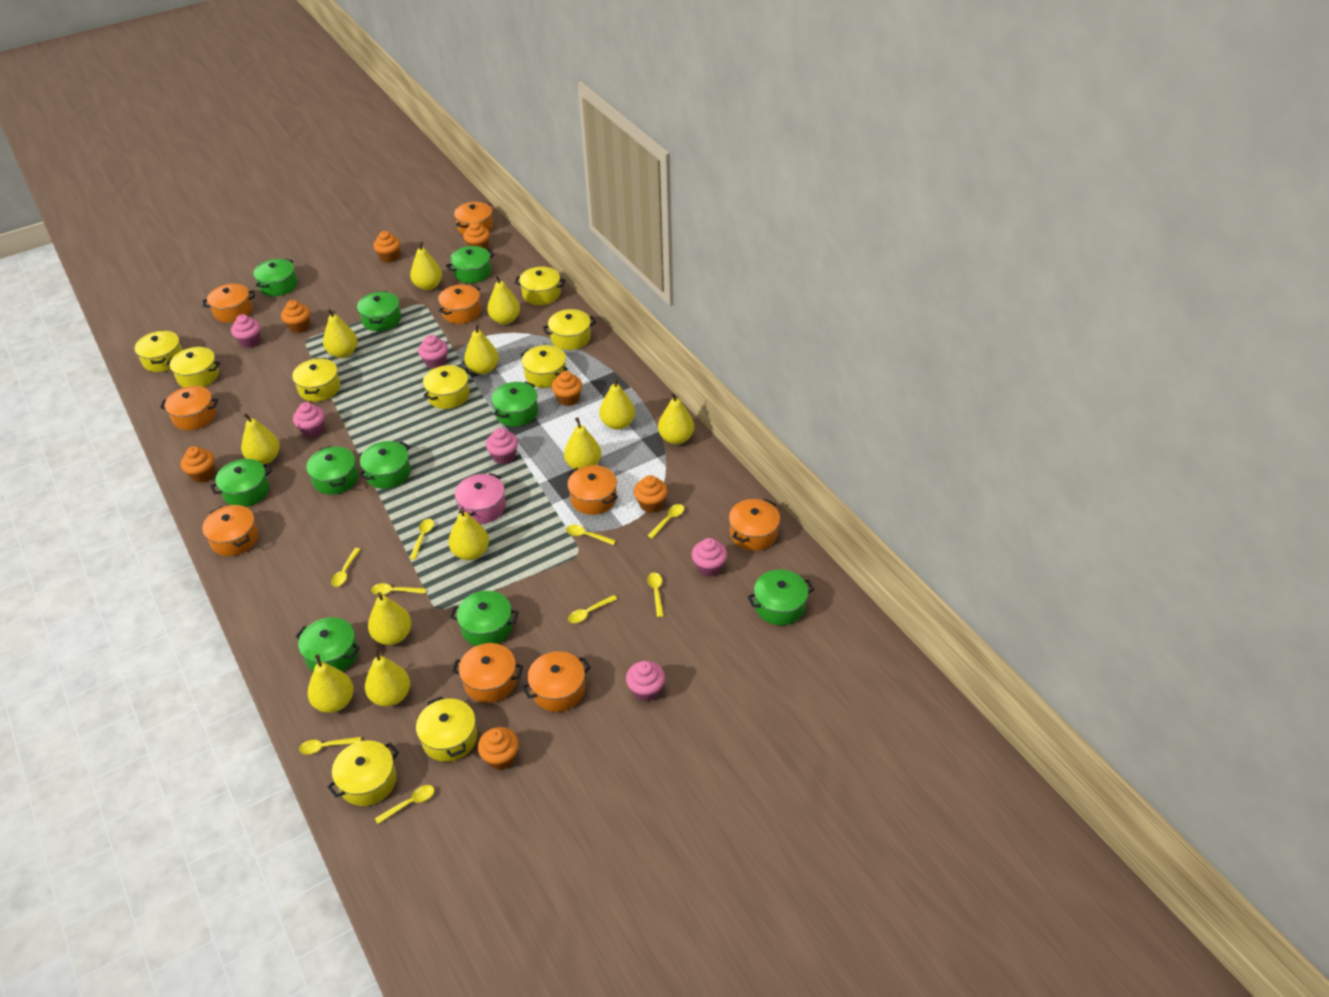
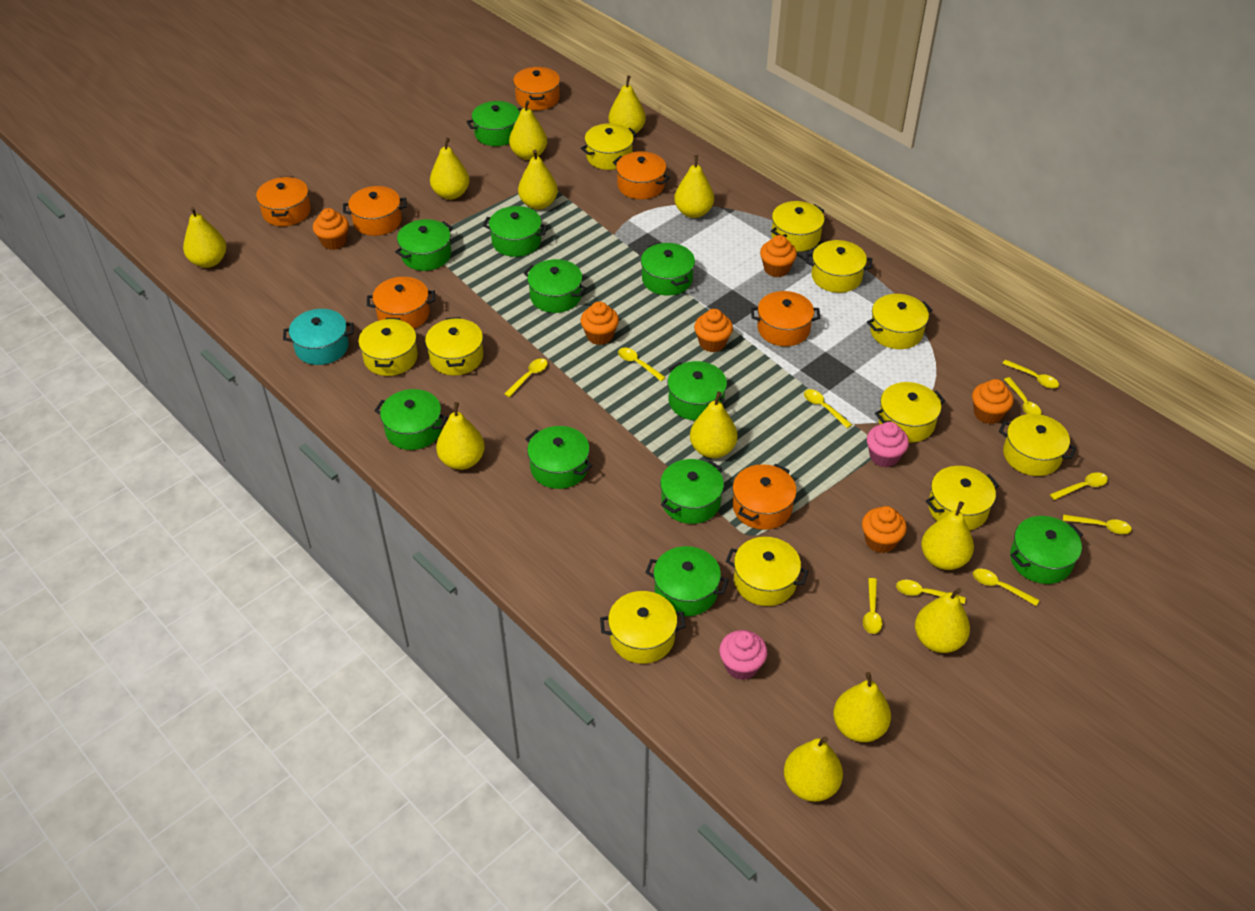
green pot: 10 -> 11
orange cupcake: 7 -> 6
orange pot: 9 -> 7
pink cupcake: 6 -> 2
pink pot: 1 -> 0
turquoise pot: 0 -> 1
yellow pot: 9 -> 11
yellow spoon: 9 -> 10

